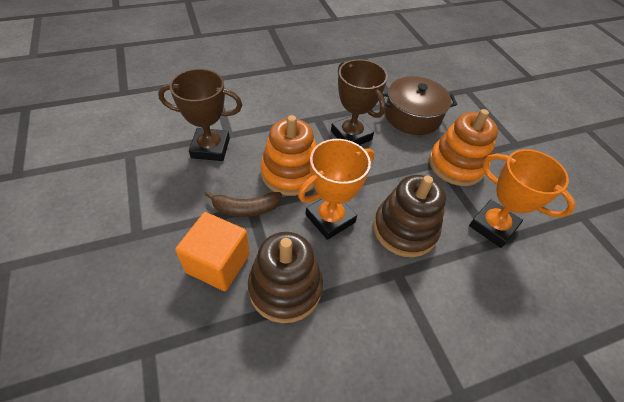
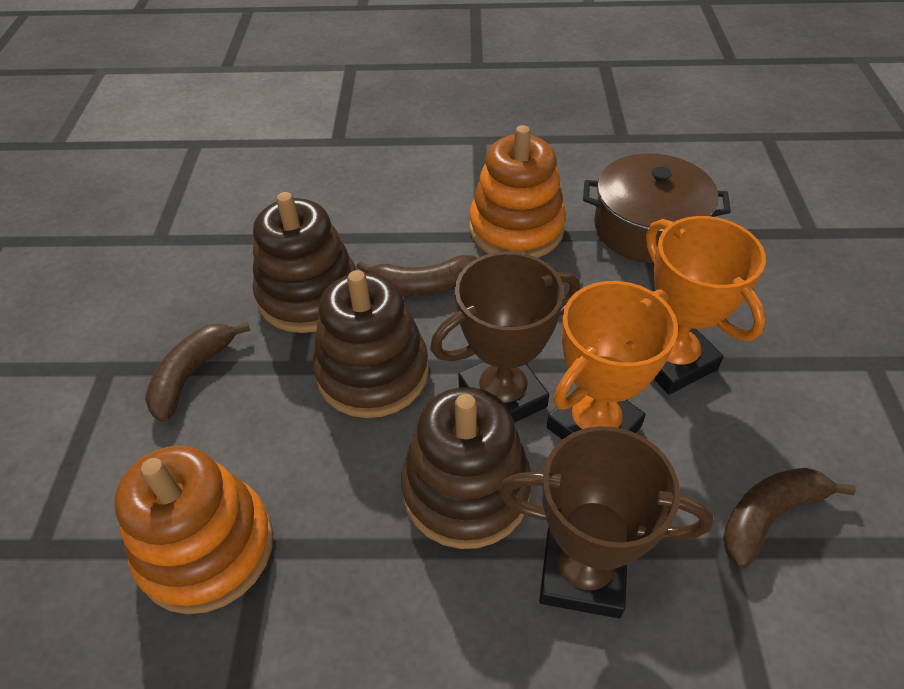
brown banana: 1 -> 3
brown stacking toy: 2 -> 3
orange cube: 1 -> 0

